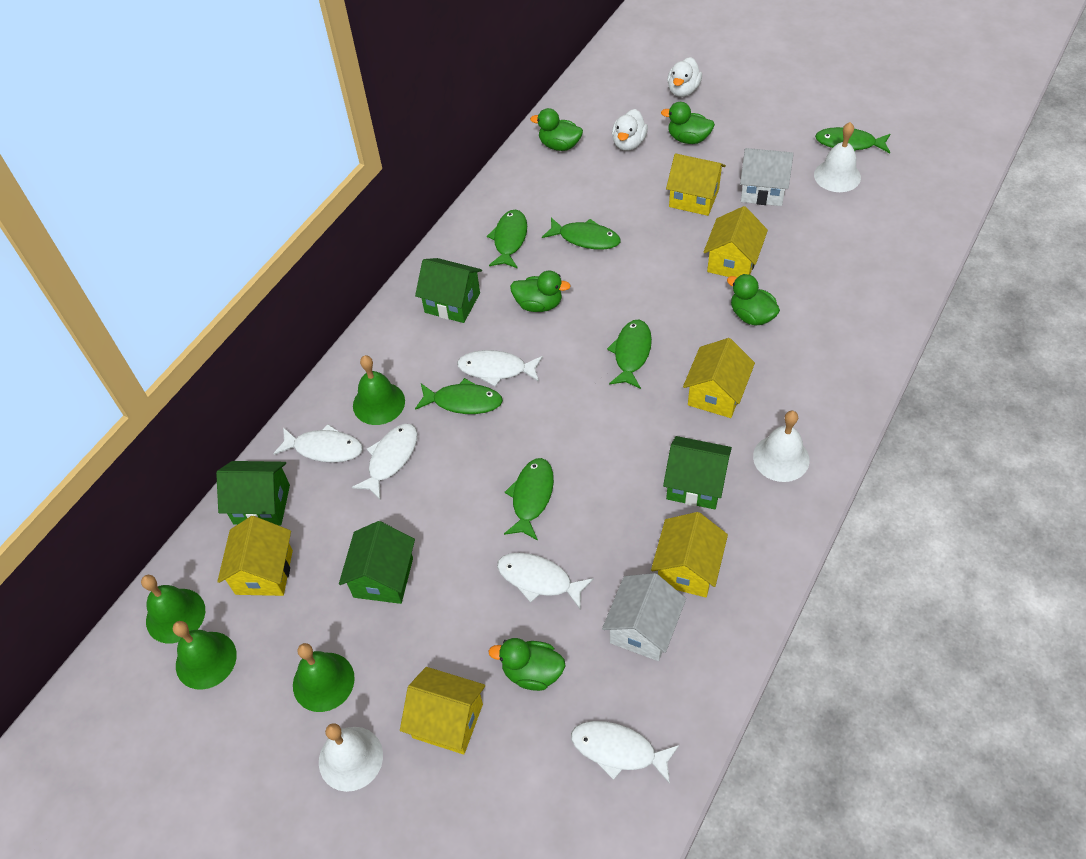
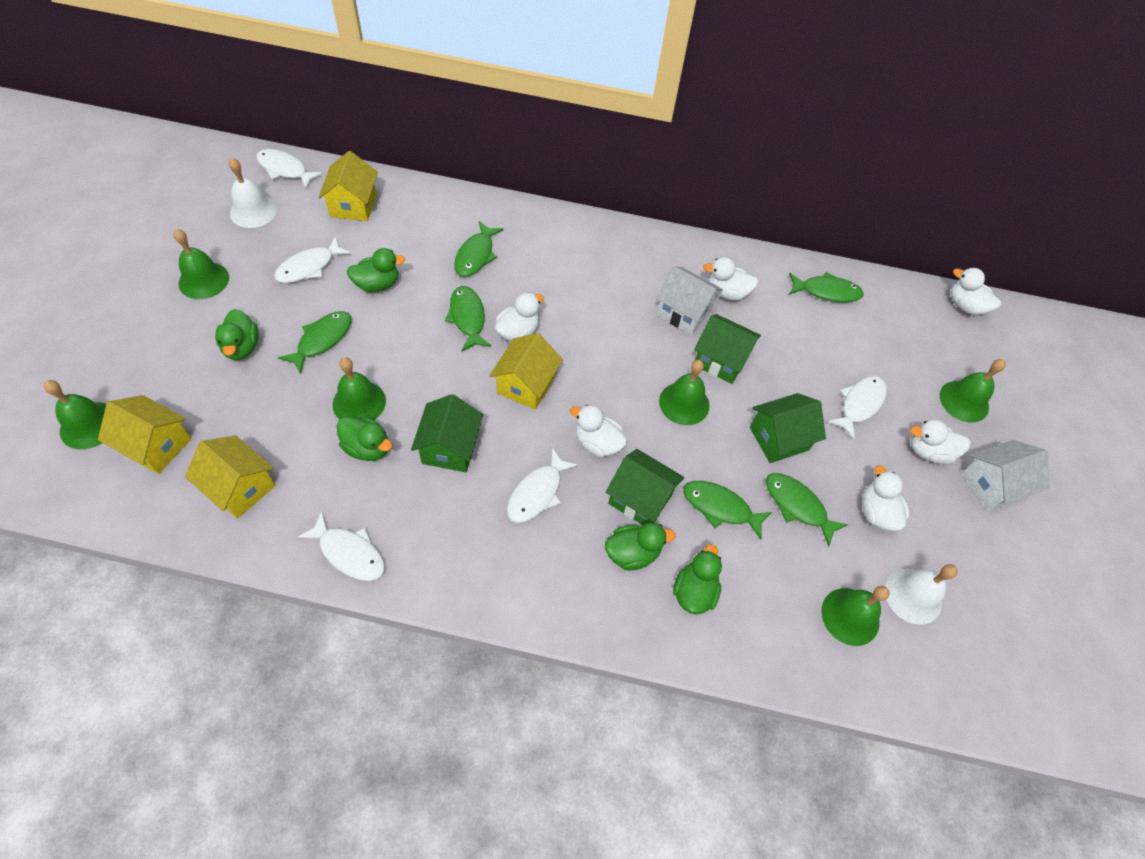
green bell: 4 -> 6
white bell: 3 -> 2
white duck: 2 -> 6
yellow house: 6 -> 4

